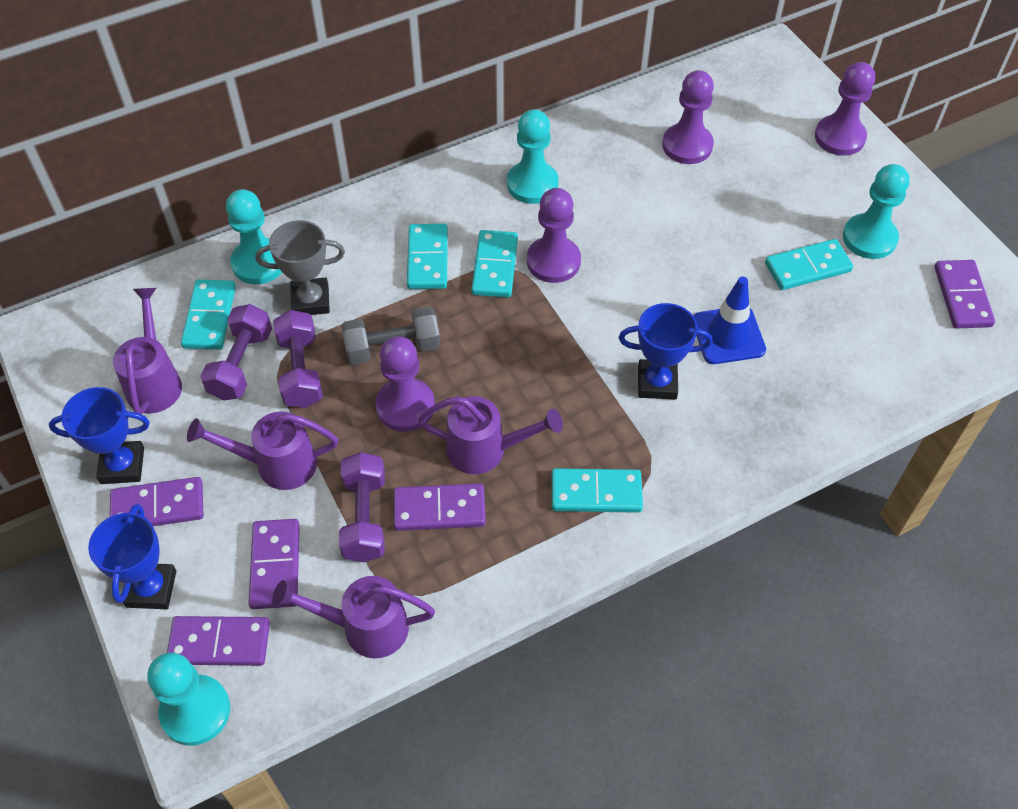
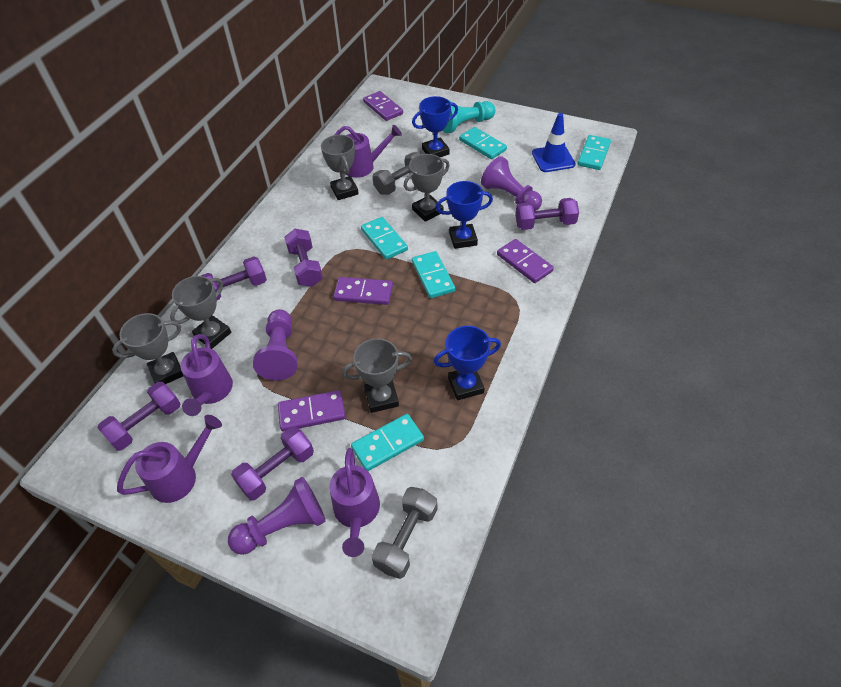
grey dumbbell: 1 -> 2
grey trophy: 1 -> 5
purple domino: 5 -> 4
purple dumbbell: 3 -> 5
purple pawn: 4 -> 3
turquoise pawn: 4 -> 1

